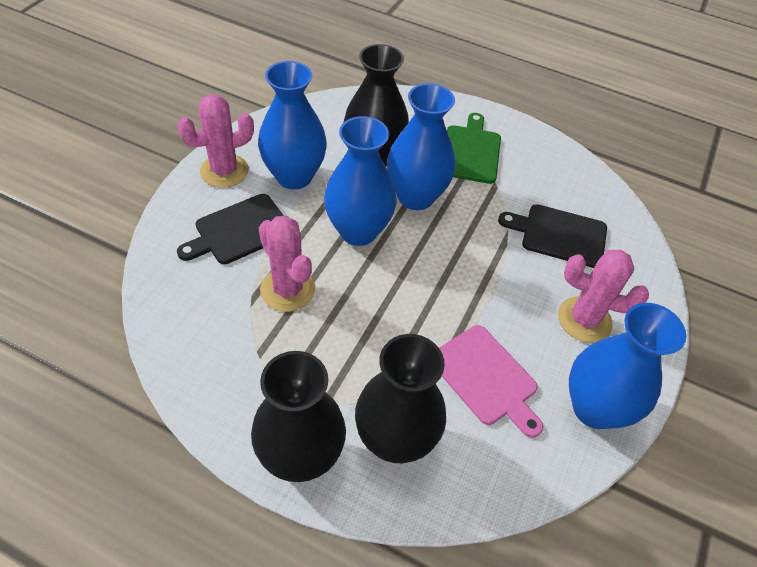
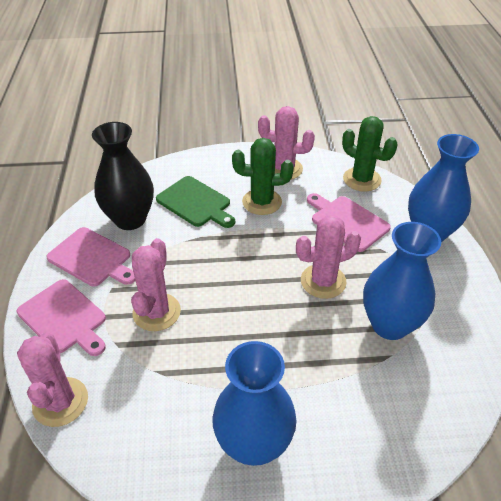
black cutting board: 2 -> 0
black vase: 3 -> 1
blue vase: 4 -> 3
green cactus: 0 -> 2
pink cactus: 3 -> 4
pink cutting board: 1 -> 3

